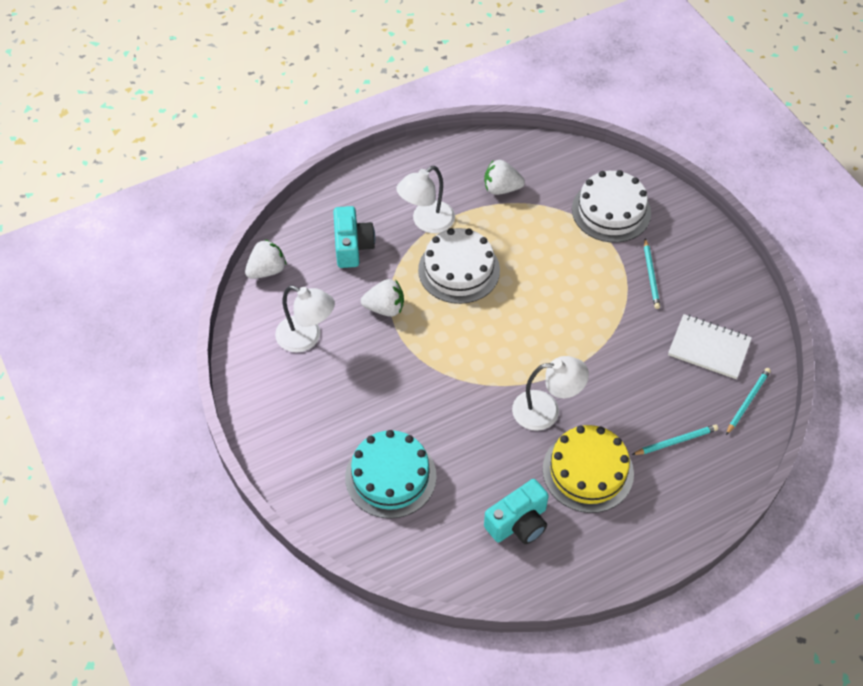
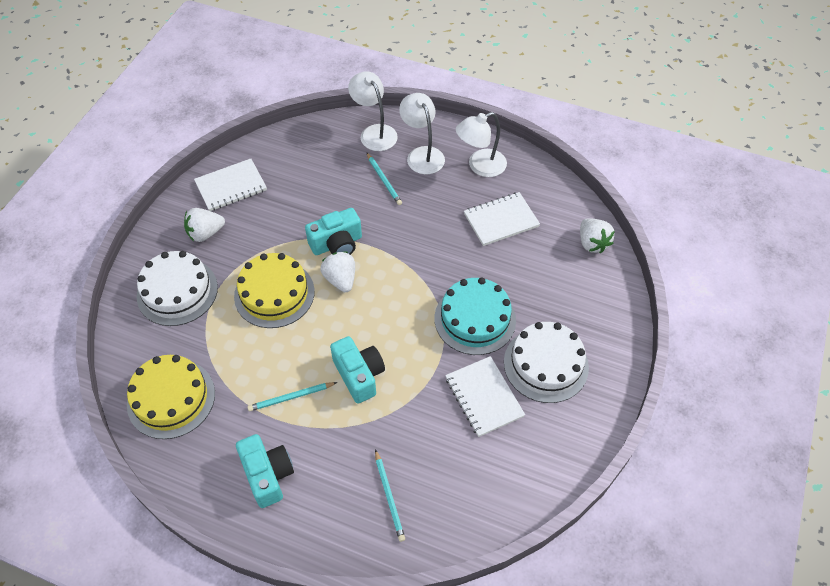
turquoise camera: 2 -> 3
white notebook: 1 -> 3
yellow cake: 1 -> 2

